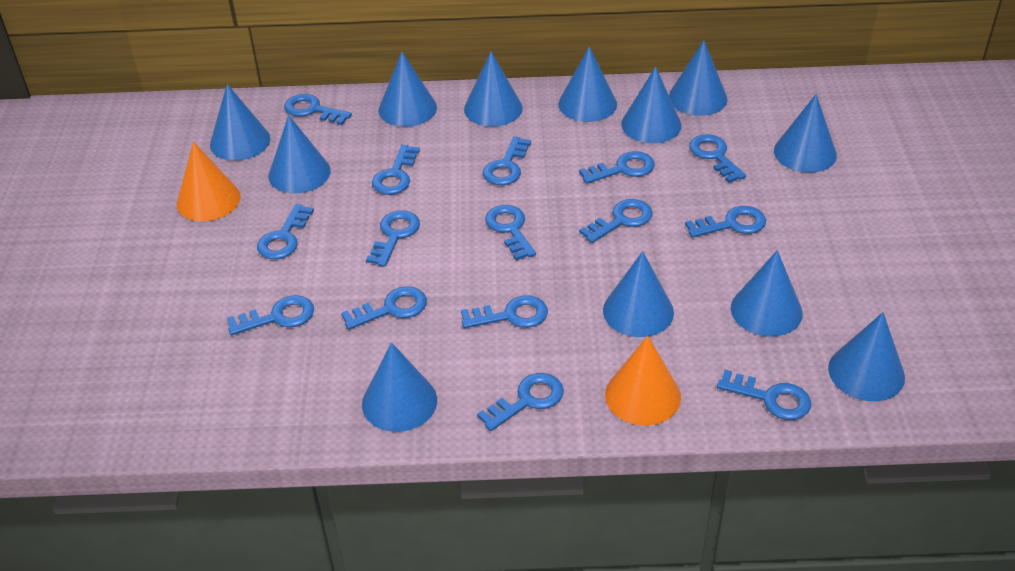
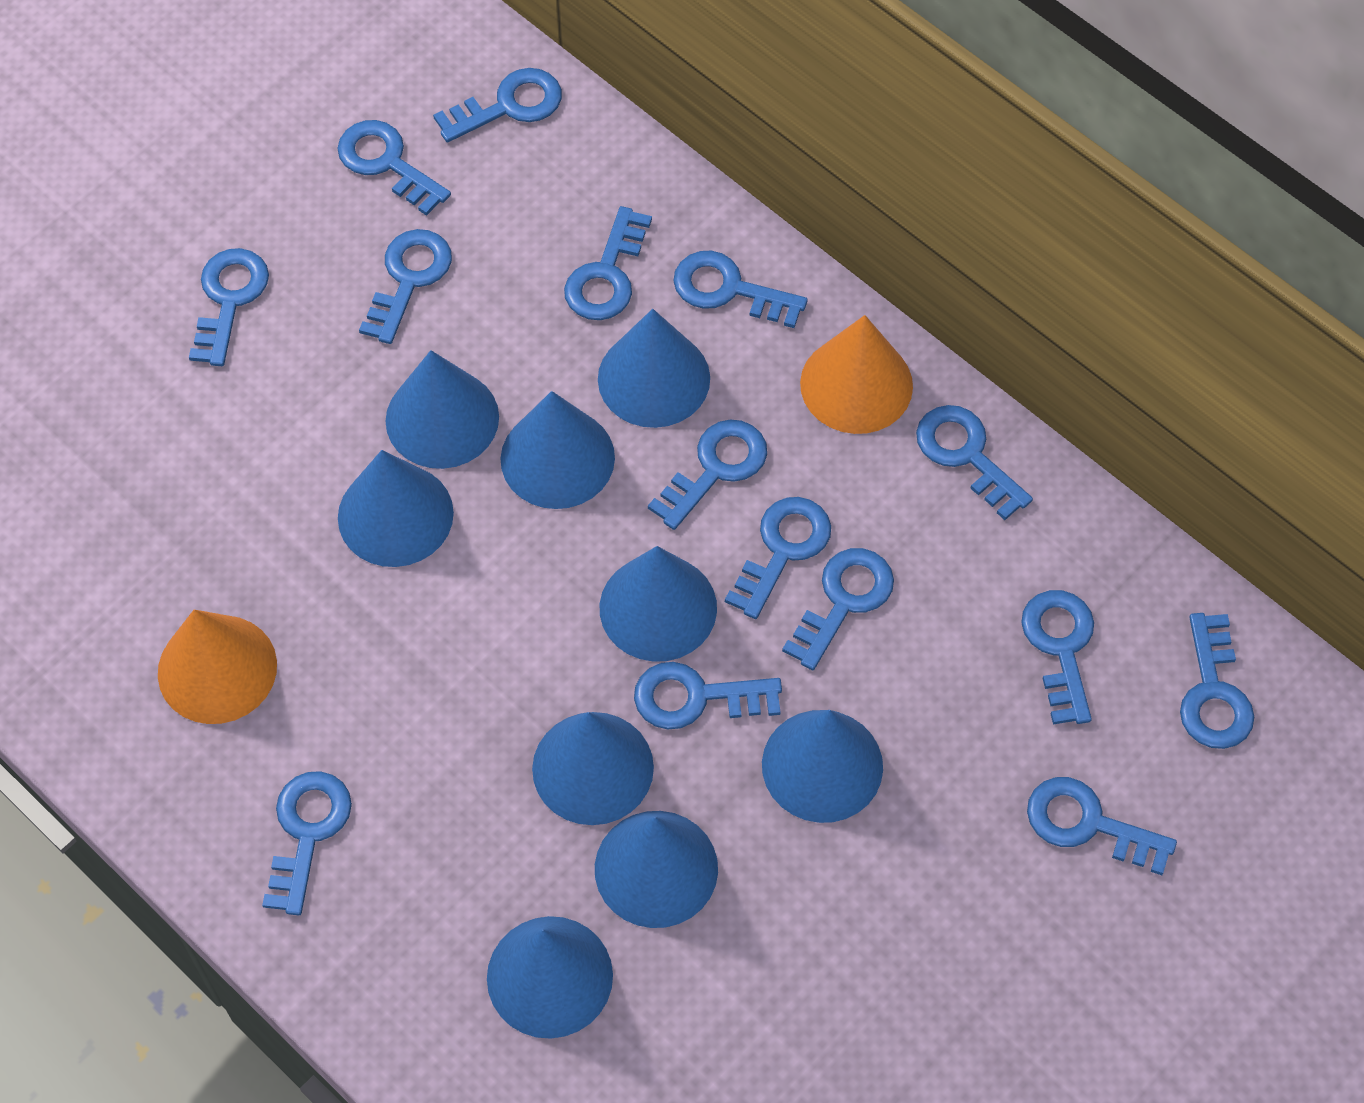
blue cone: 12 -> 9

